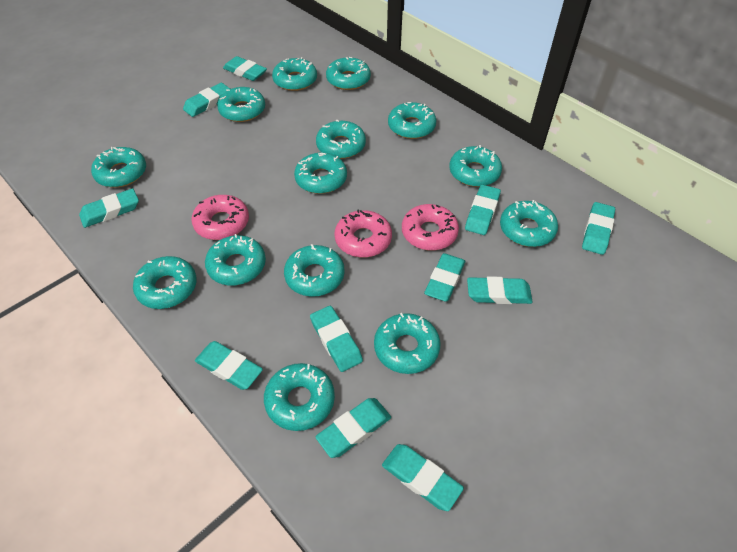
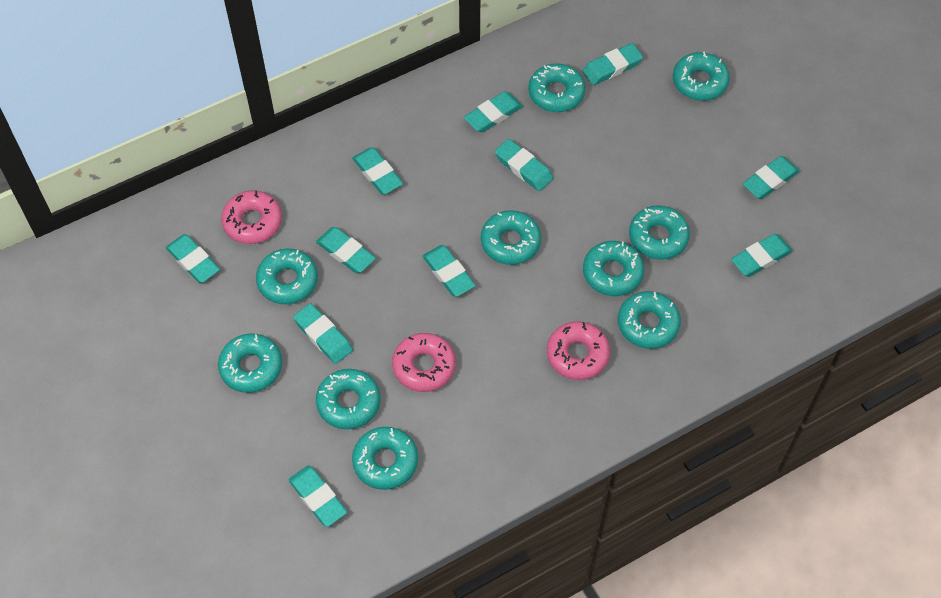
turquoise donut: 14 -> 10

